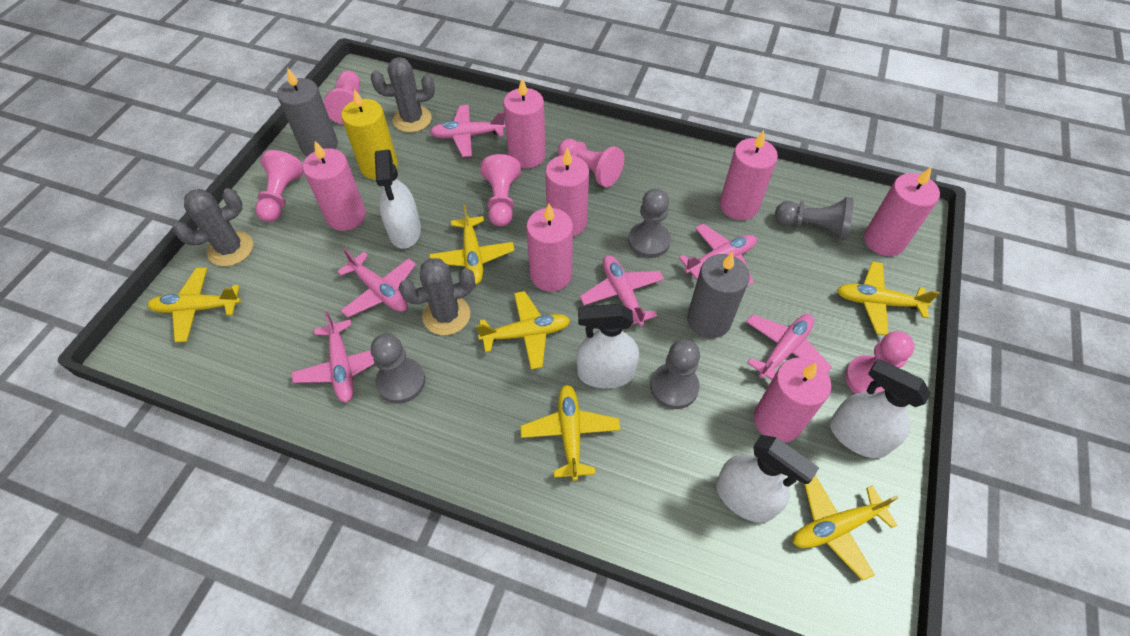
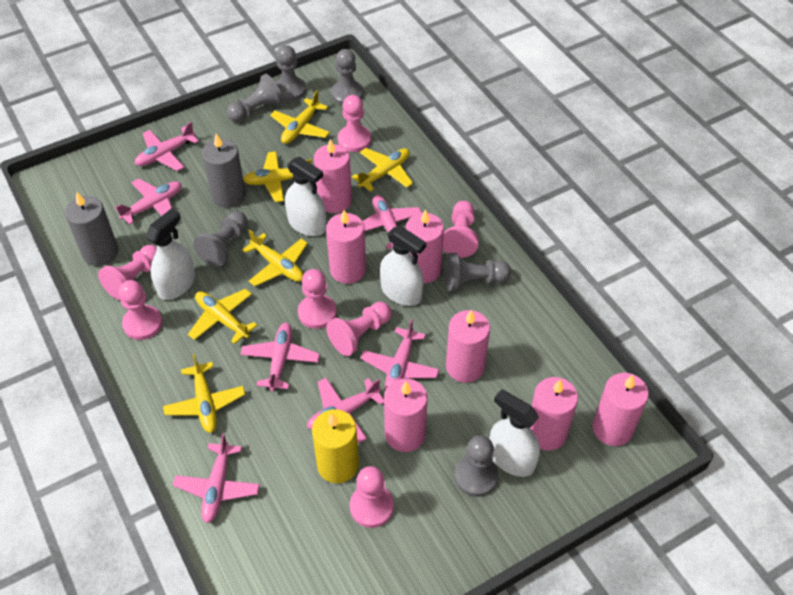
grey cactus: 3 -> 0
grey pawn: 4 -> 6
pink pawn: 5 -> 7
pink plane: 6 -> 7

